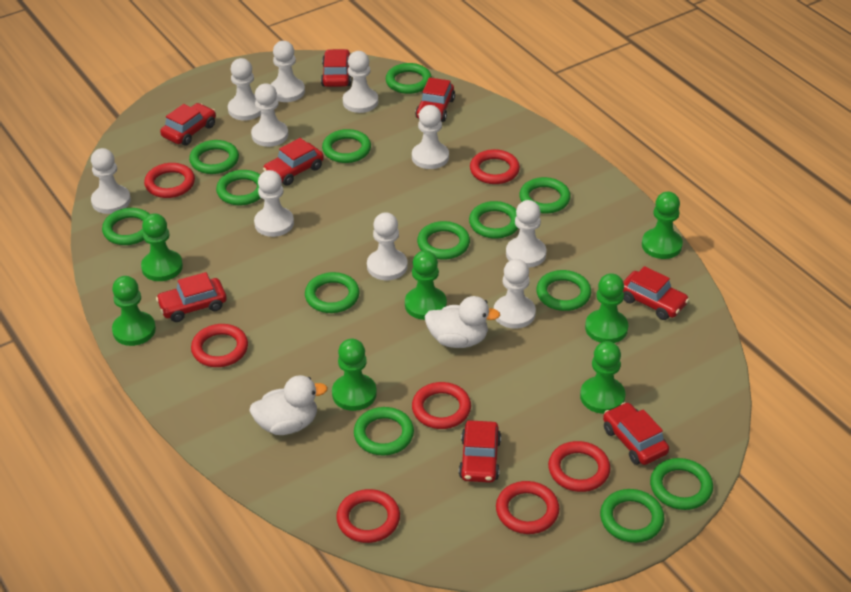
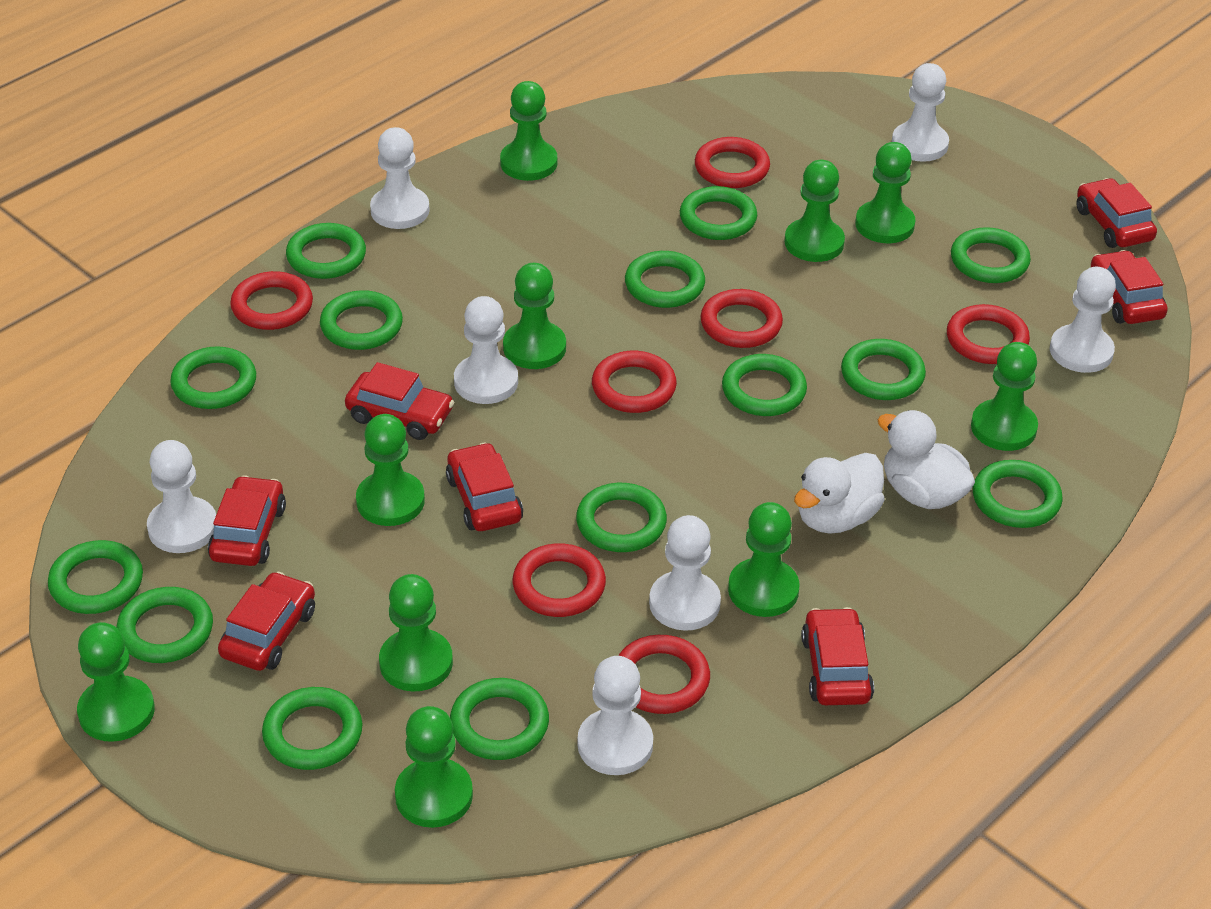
green pawn: 7 -> 10
green ring: 13 -> 14
red car: 8 -> 7
white pawn: 10 -> 7

